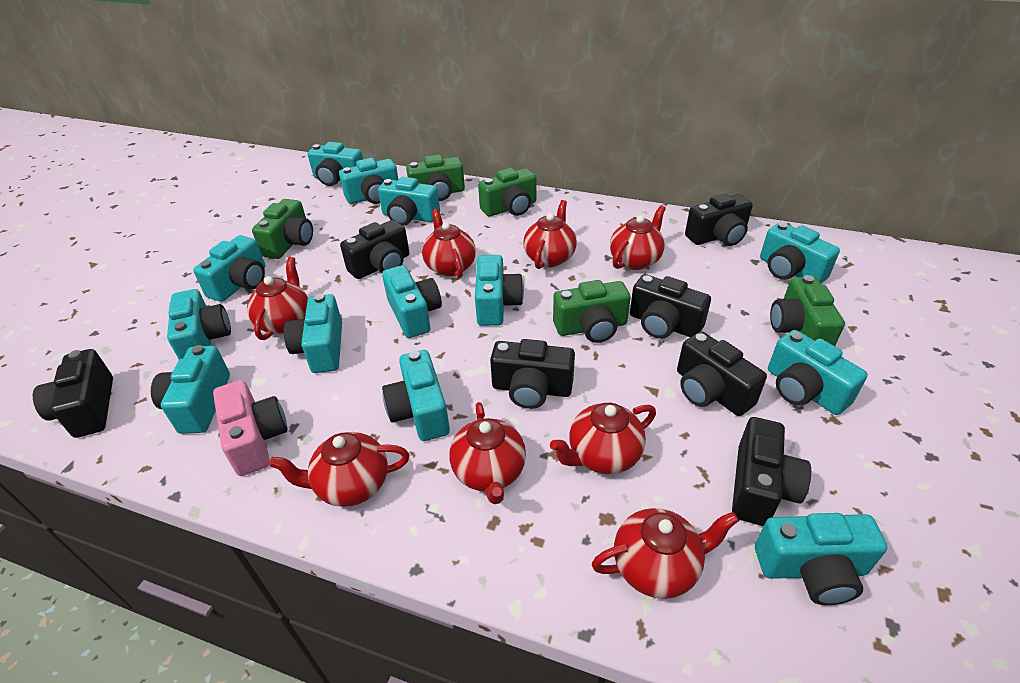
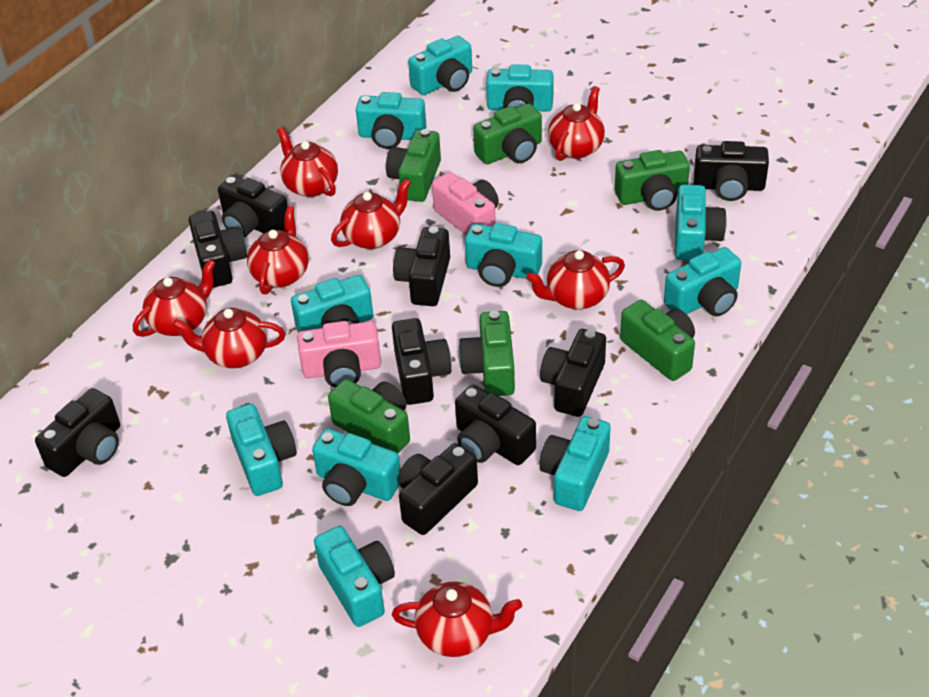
black camera: 7 -> 9
green camera: 5 -> 6
pink camera: 1 -> 2
turquoise camera: 13 -> 11

